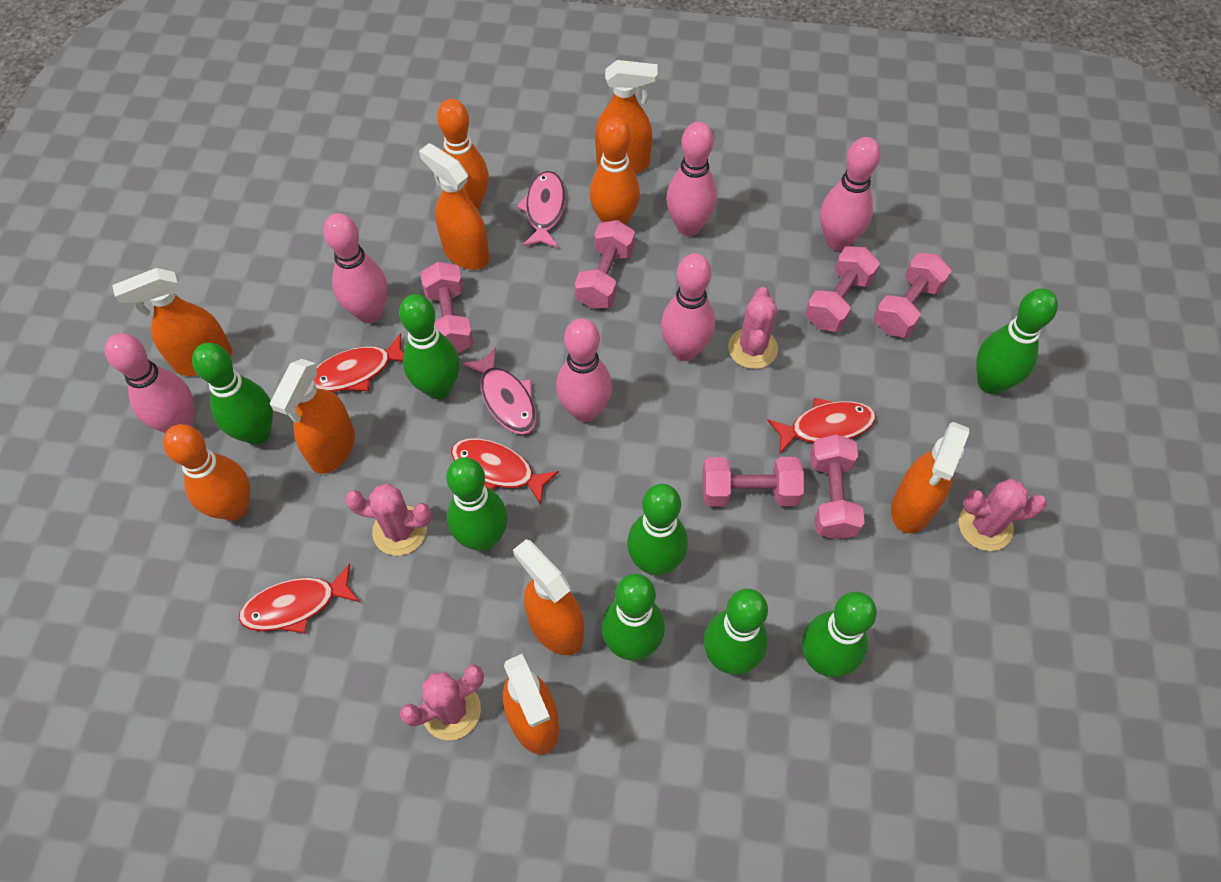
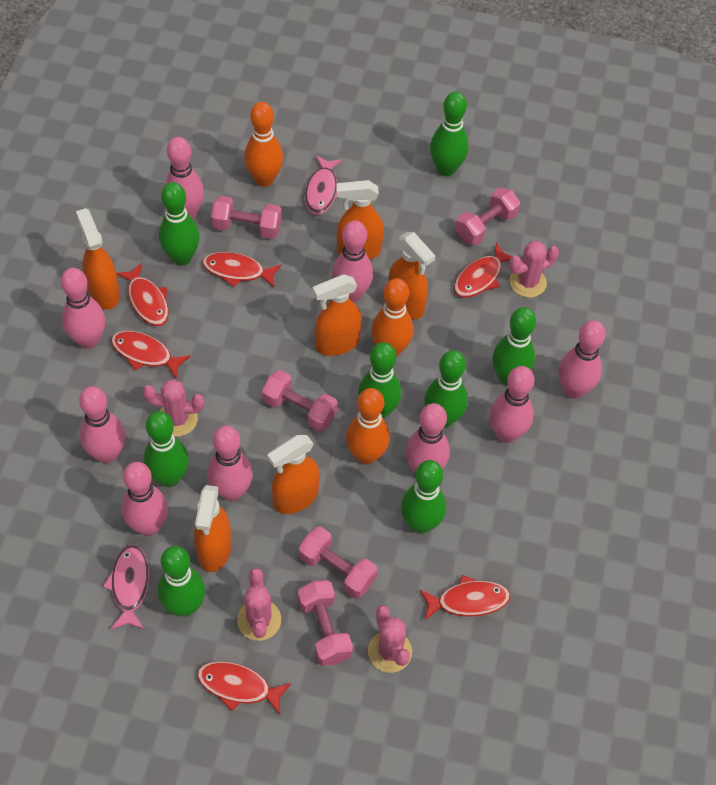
orange spray bottle: 7 -> 6
pink bowling pin: 6 -> 9
pink dumbbell: 6 -> 5
red fish: 4 -> 6

